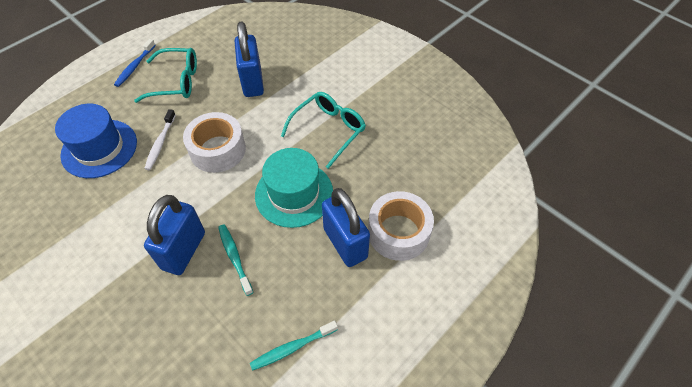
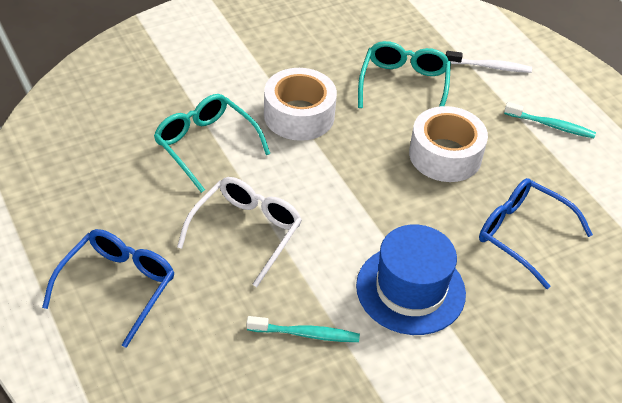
blue glasses: 0 -> 2
blue padlock: 3 -> 0
blue toothbrush: 1 -> 0
turquoise hat: 1 -> 0
white glasses: 0 -> 1

